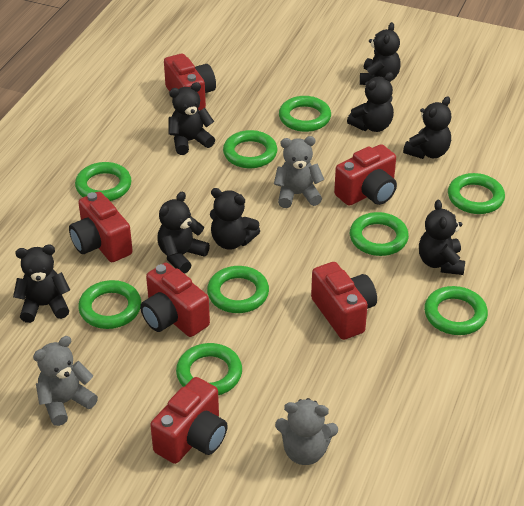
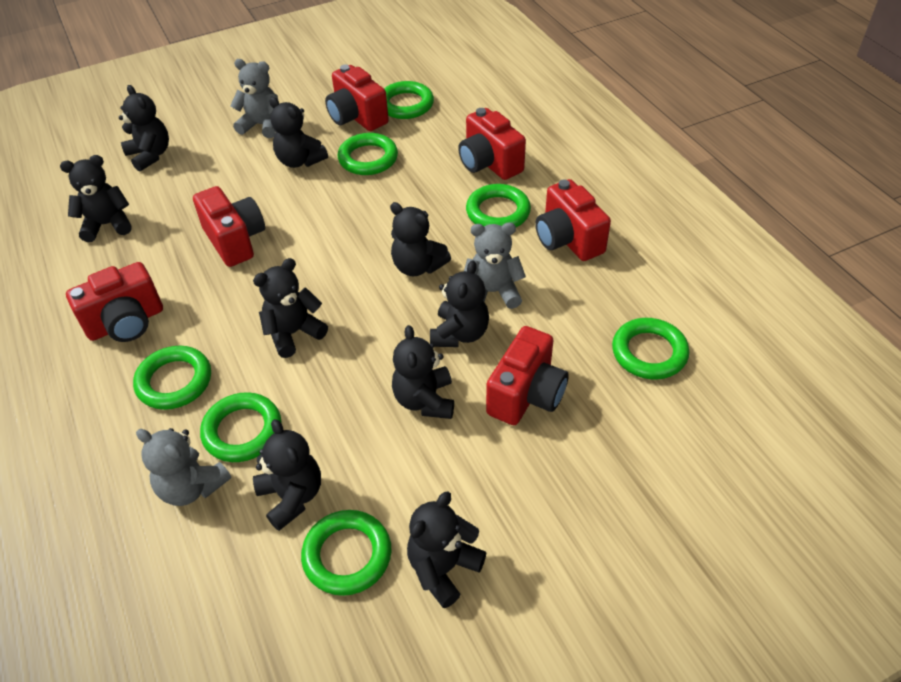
black teddy bear: 8 -> 9
green ring: 9 -> 7

